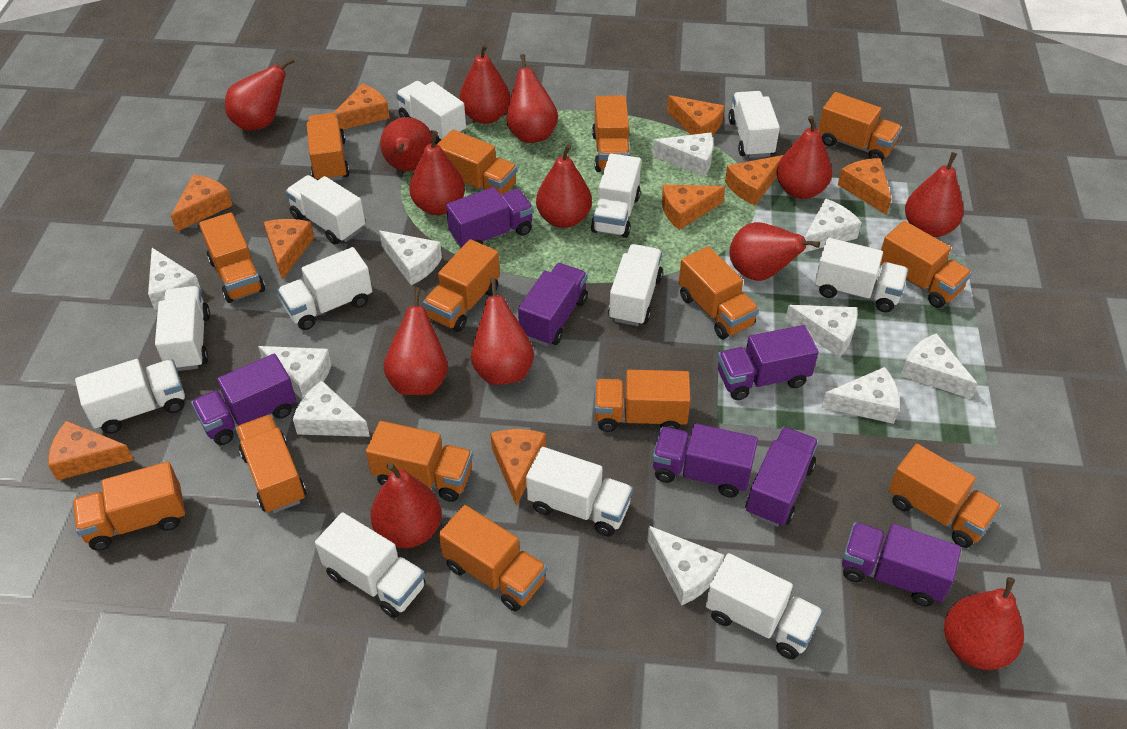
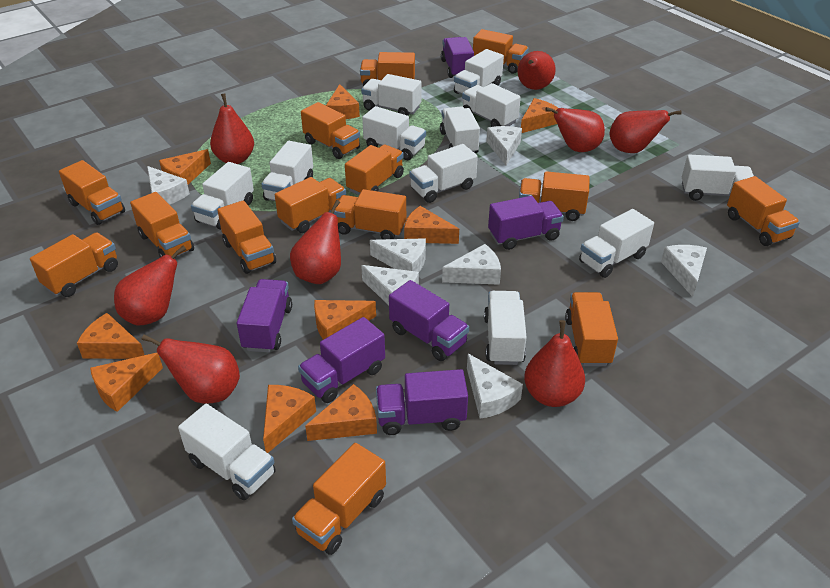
purple truck: 7 -> 6
red pear: 13 -> 8
white cheese: 10 -> 7

